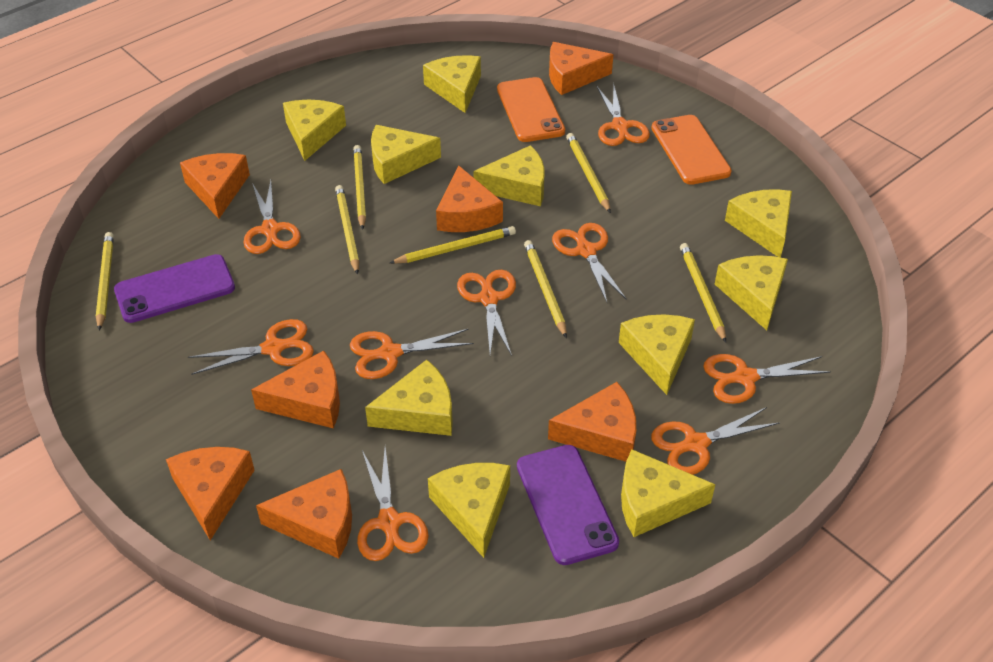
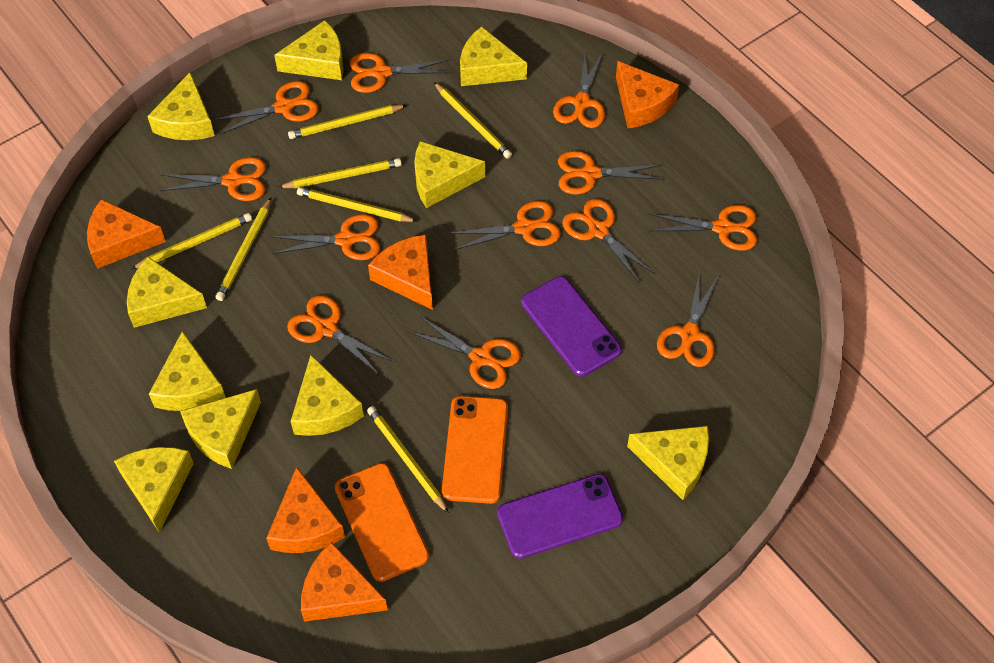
orange cheese: 7 -> 5
orange scissors: 9 -> 12

